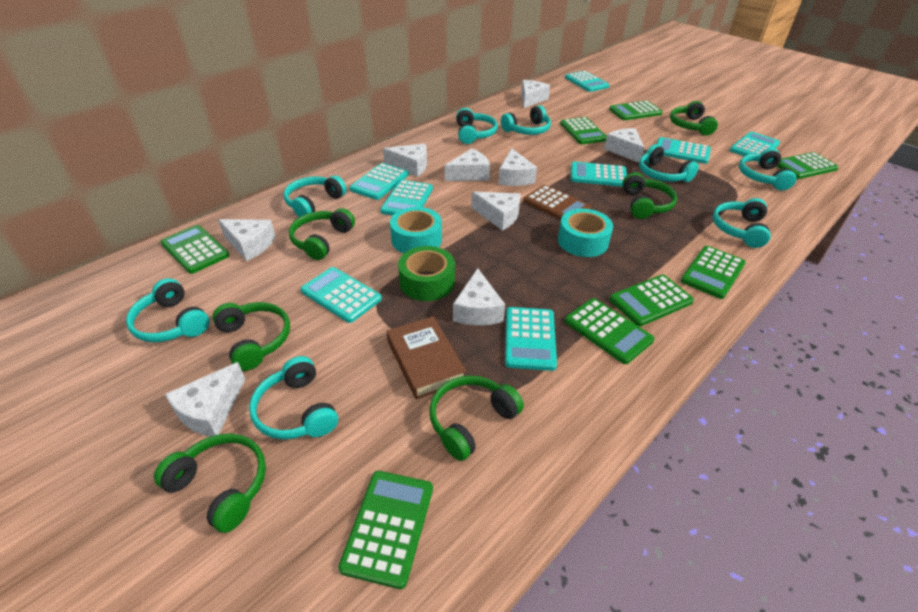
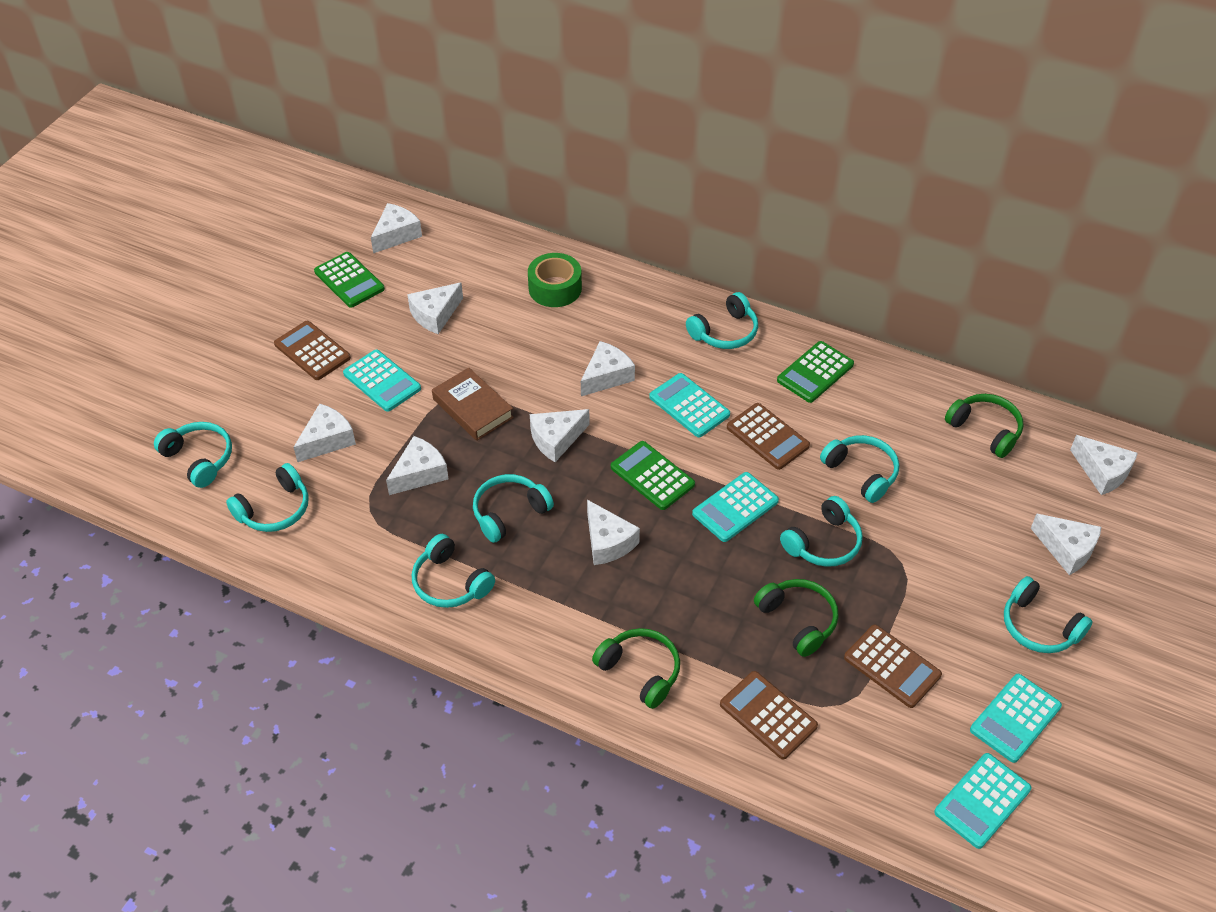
brown calculator: 1 -> 4
green calculator: 8 -> 3
green headphones: 6 -> 3
turquoise calculator: 8 -> 5
turquoise tape: 2 -> 0

